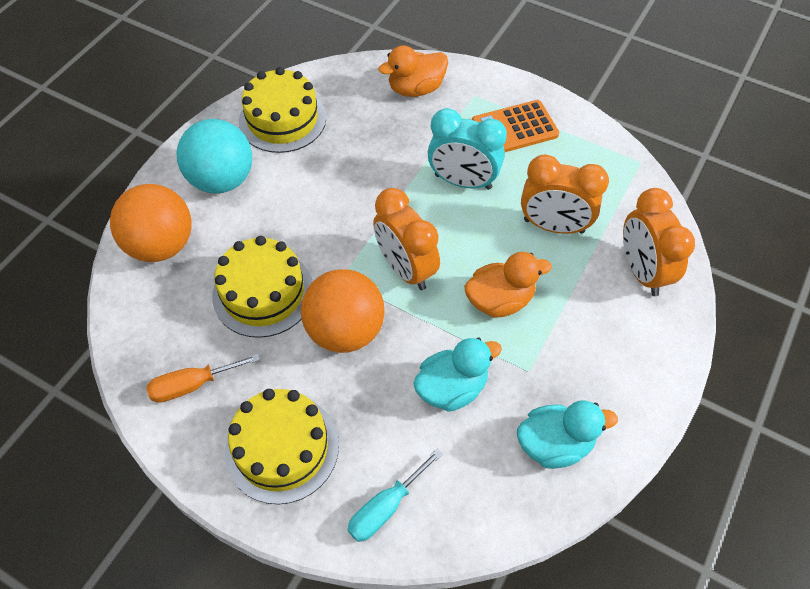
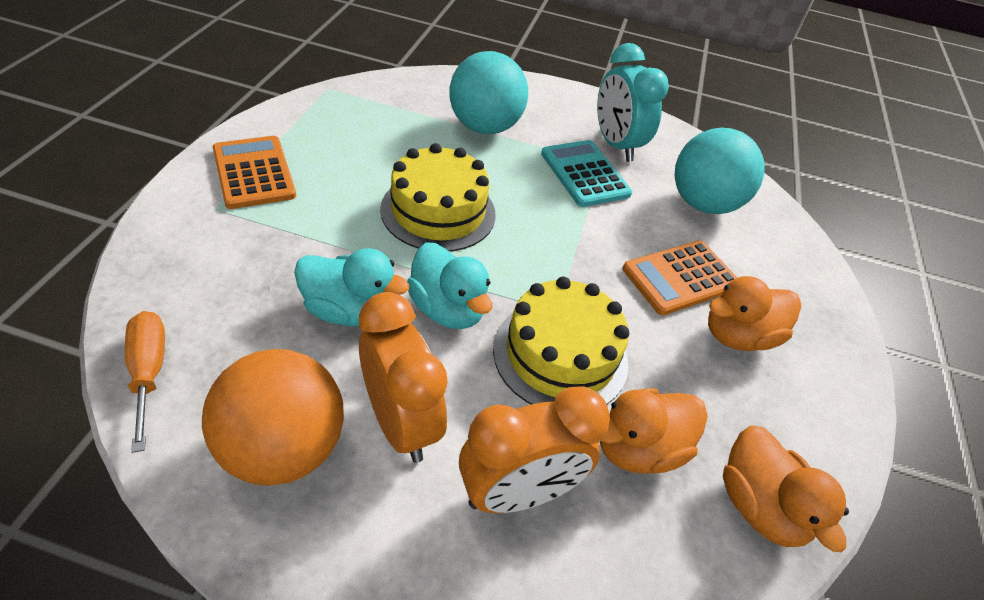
orange ball: 2 -> 1
orange calculator: 1 -> 2
orange clock: 3 -> 2
orange duck: 2 -> 3
turquoise ball: 1 -> 2
turquoise calculator: 0 -> 1
turquoise screwdriver: 1 -> 0
yellow cake: 3 -> 2

